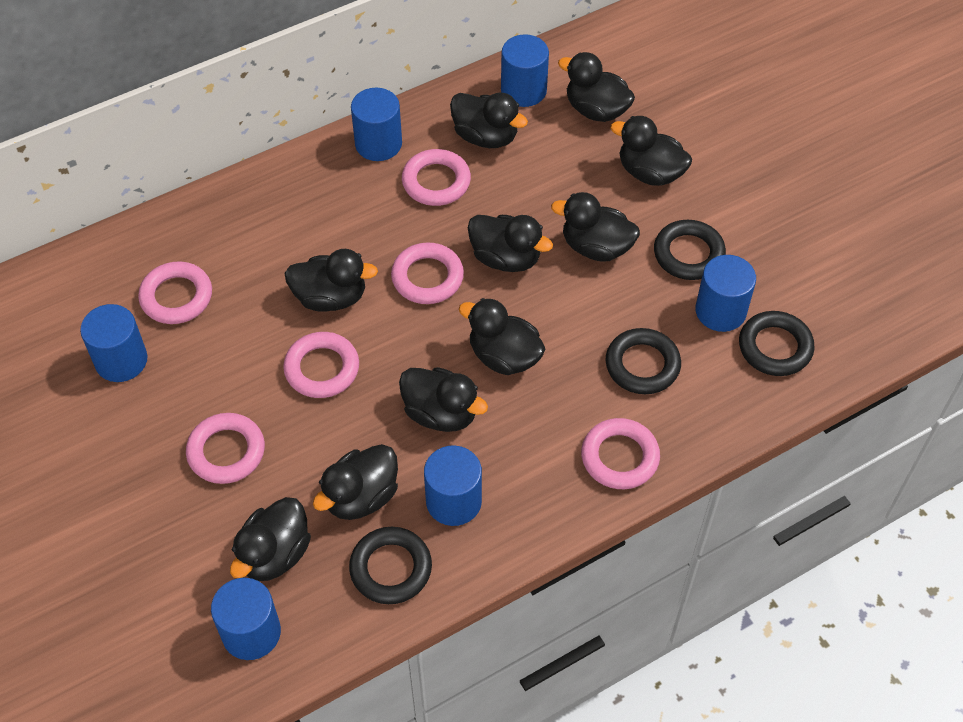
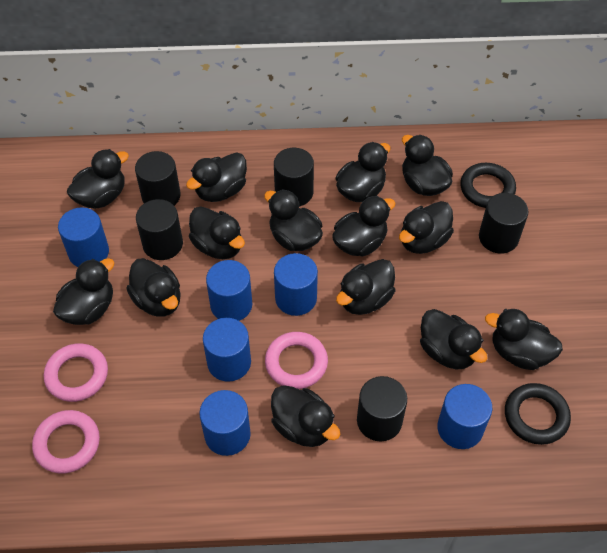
black cylinder: 0 -> 5
black duck: 10 -> 14
black ring: 4 -> 2
pink ring: 6 -> 3

